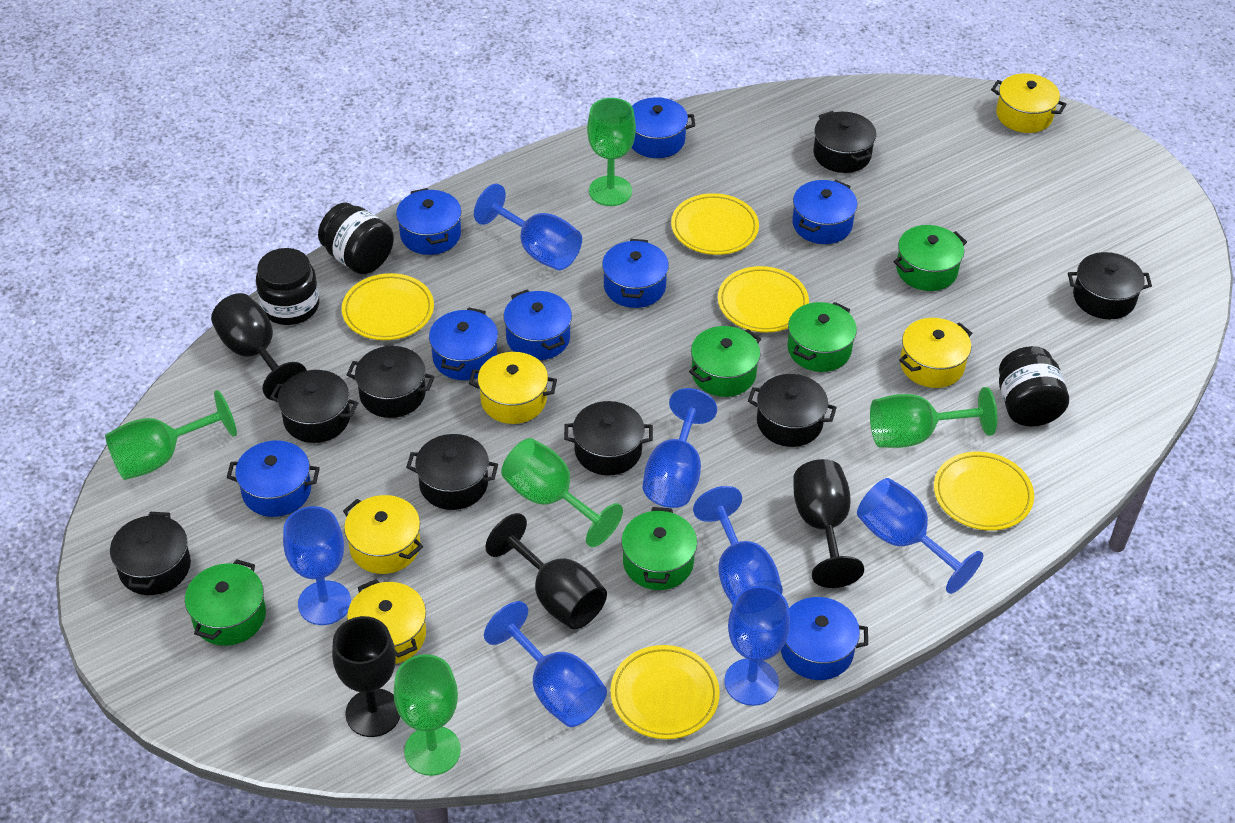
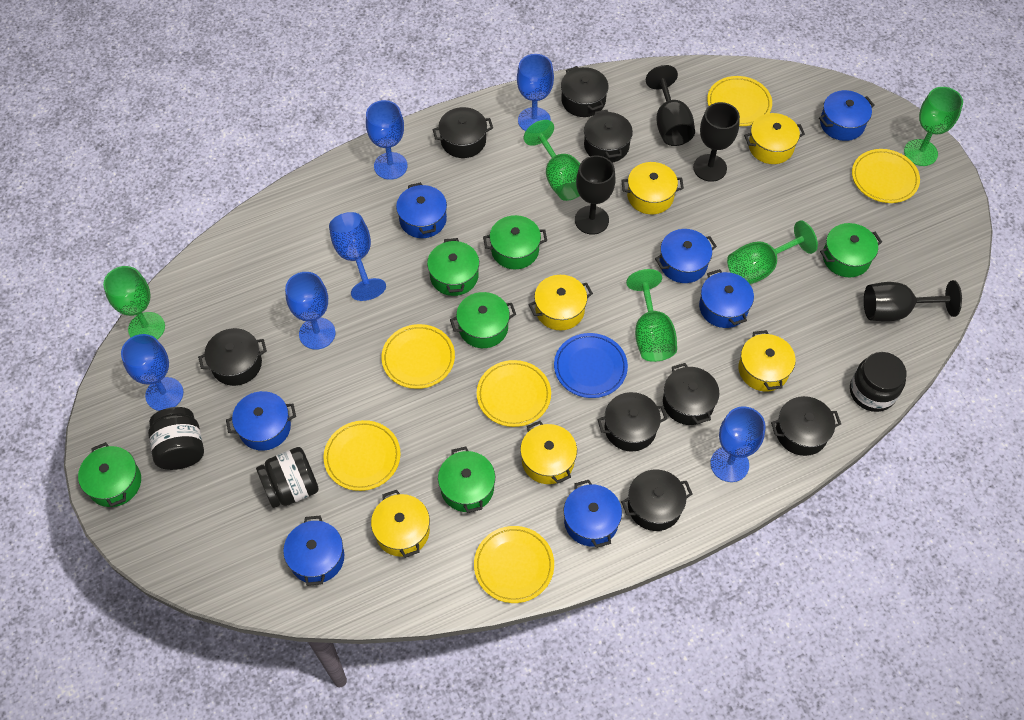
blue goblet: 7 -> 6
blue plate: 0 -> 1
blue pot: 8 -> 7
green pot: 5 -> 6
yellow plate: 5 -> 6
yellow pot: 5 -> 6

